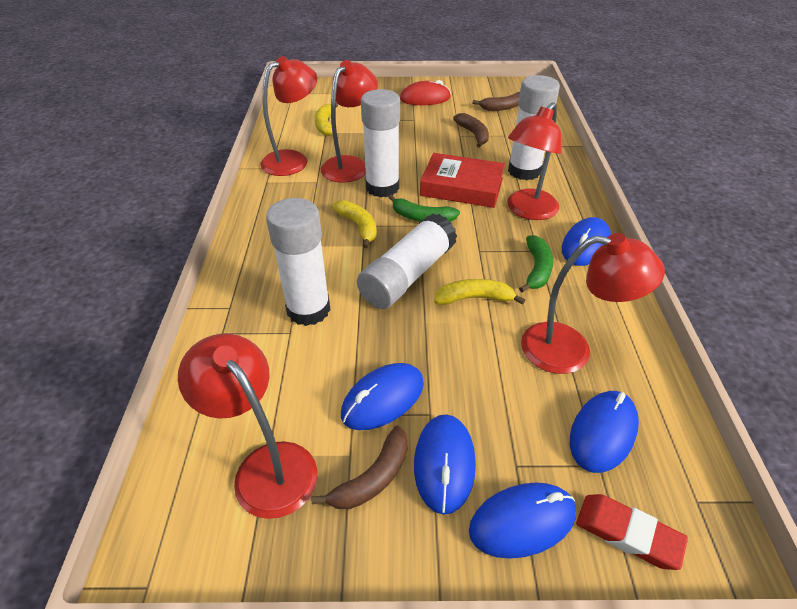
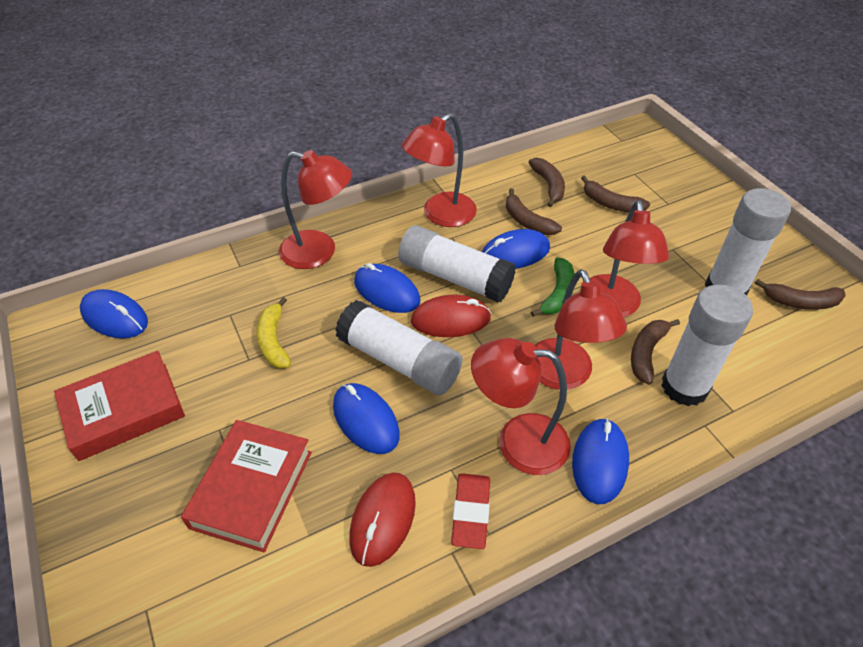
brown banana: 3 -> 5
green banana: 2 -> 1
red book: 1 -> 2
red mouse: 1 -> 2
yellow banana: 3 -> 1

